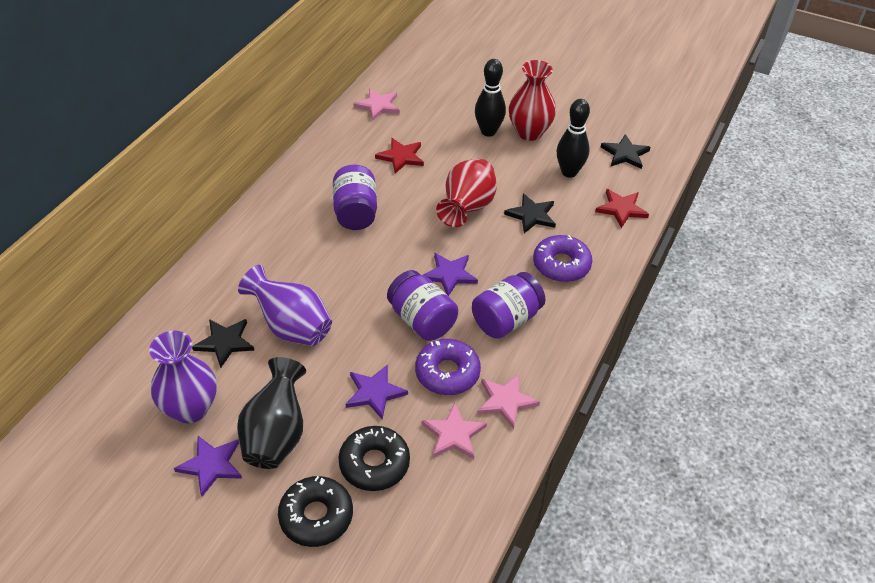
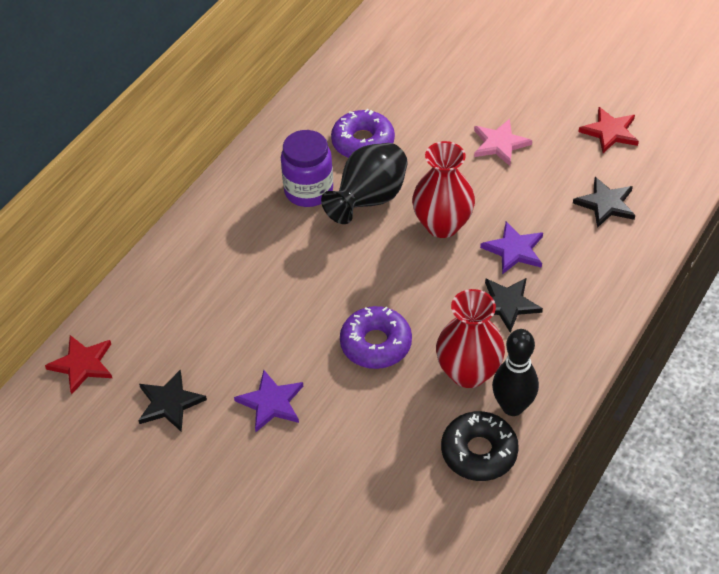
black bowling pin: 2 -> 1
black donut: 2 -> 1
pink star: 3 -> 1
purple jar: 3 -> 1
purple star: 3 -> 2
purple vase: 2 -> 0

